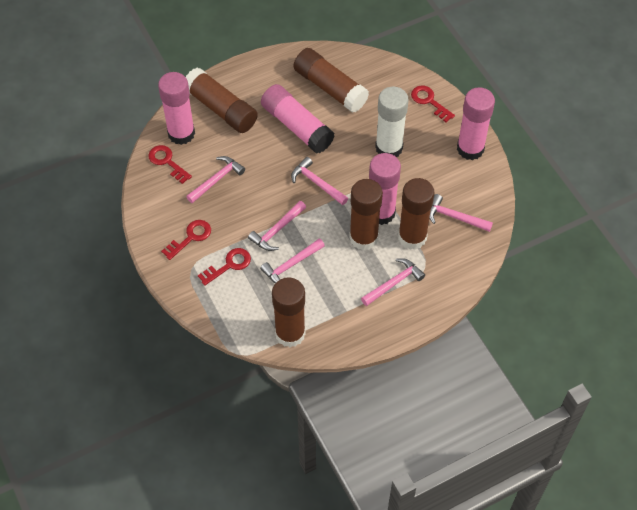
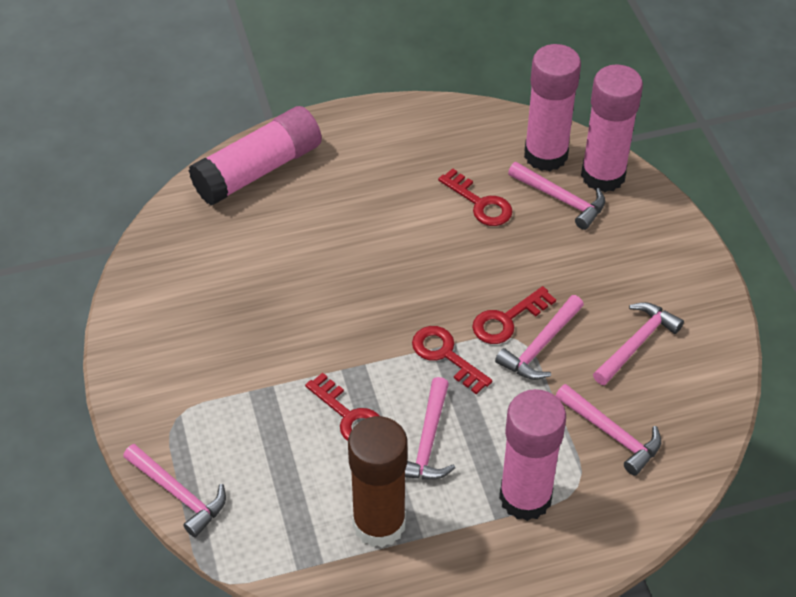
brown glue stick: 5 -> 1
white glue stick: 1 -> 0

